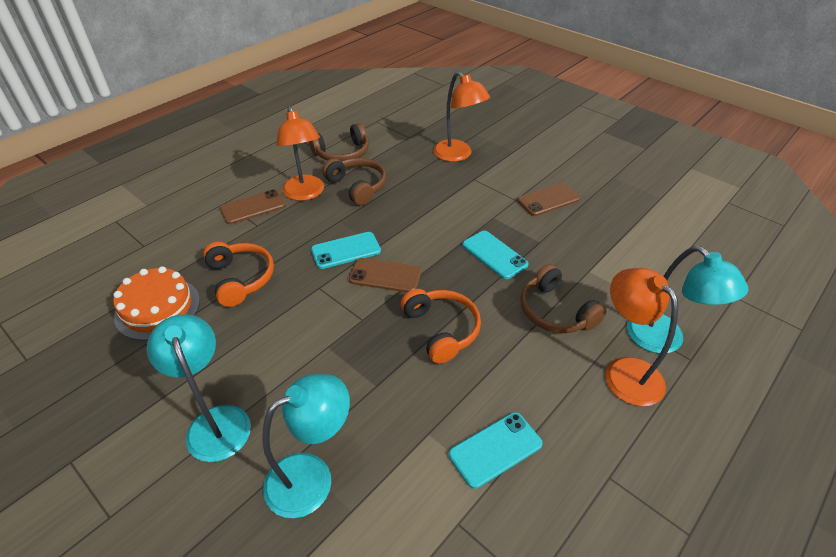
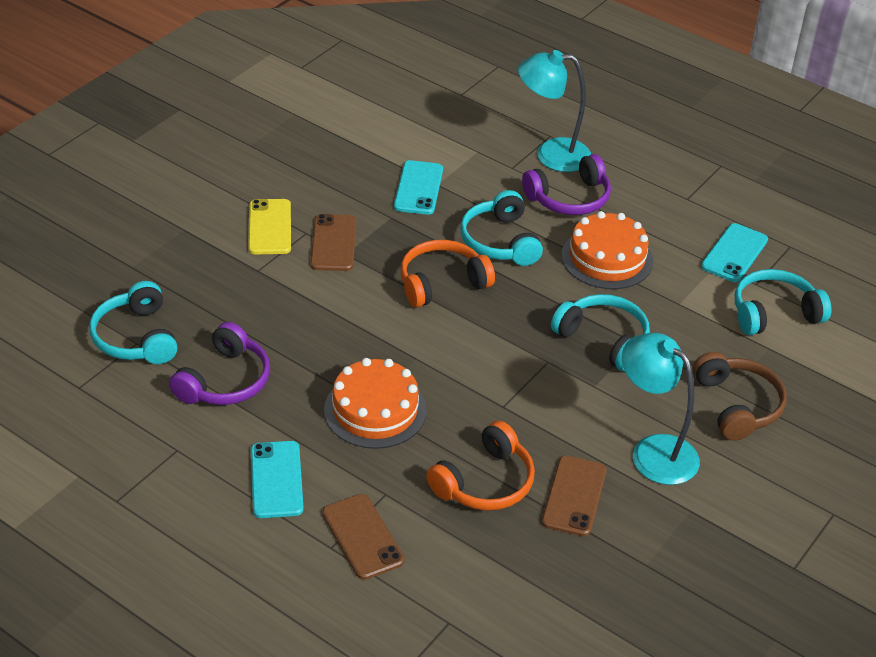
brown headphones: 3 -> 1
orange cake: 1 -> 2
orange lamp: 3 -> 0
purple headphones: 0 -> 2
turquoise headphones: 0 -> 4
turquoise lamp: 3 -> 2
yellow phone: 0 -> 1

